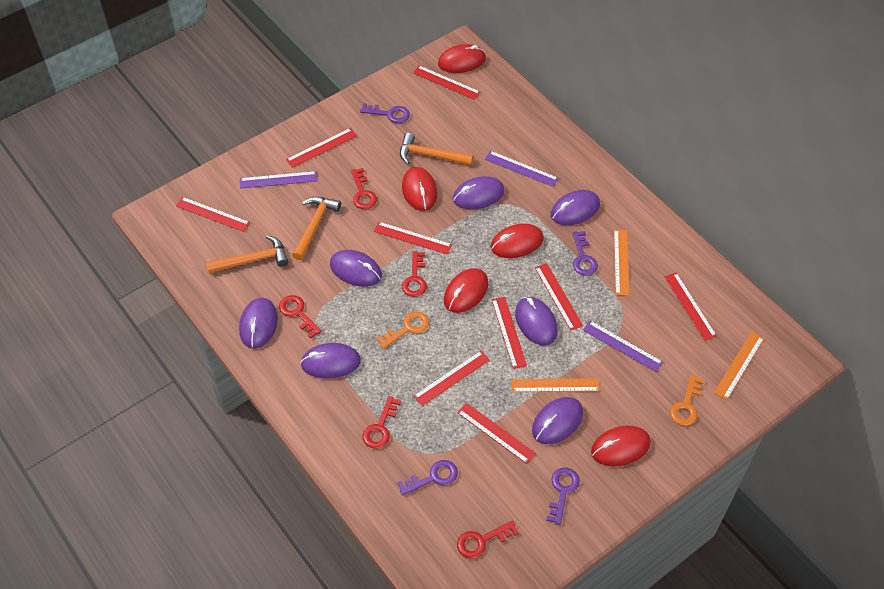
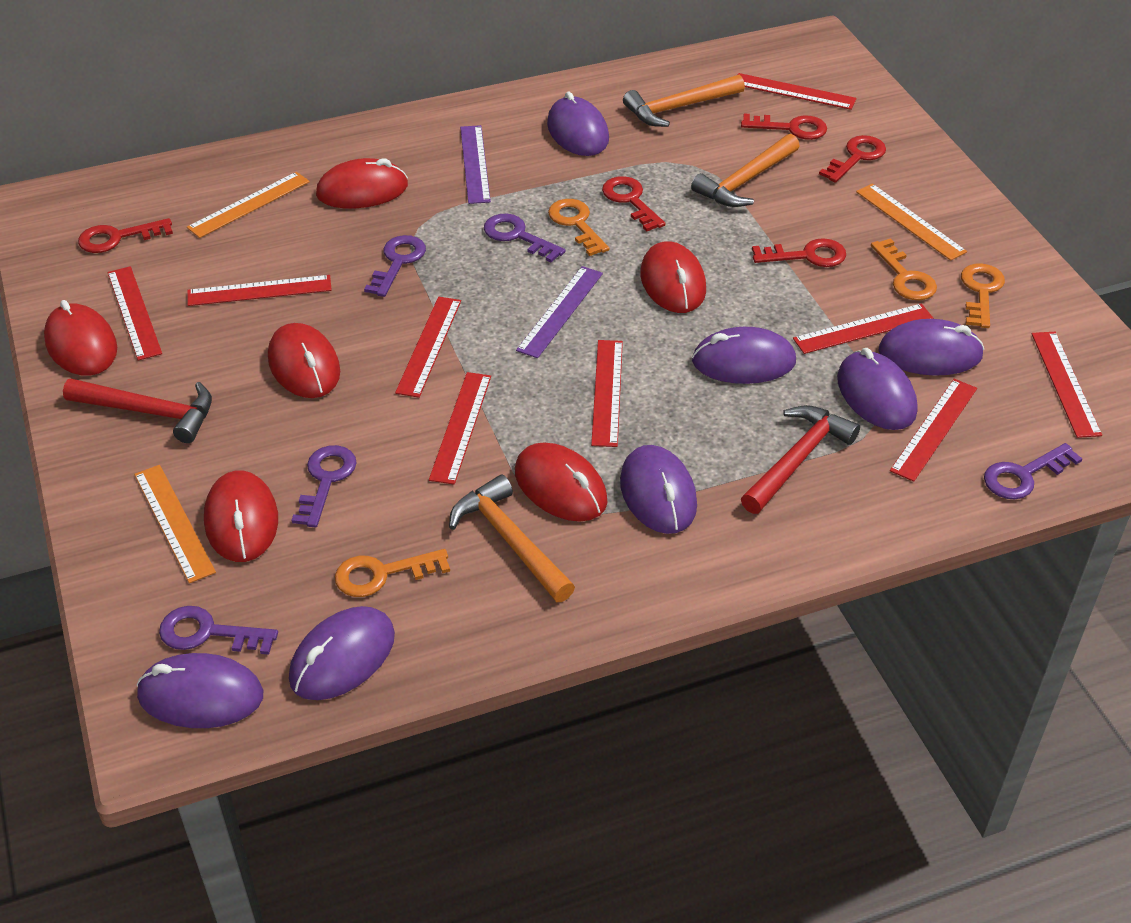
orange key: 2 -> 4
purple key: 4 -> 5
purple ruler: 3 -> 2
red hammer: 0 -> 2
red mouse: 5 -> 6

